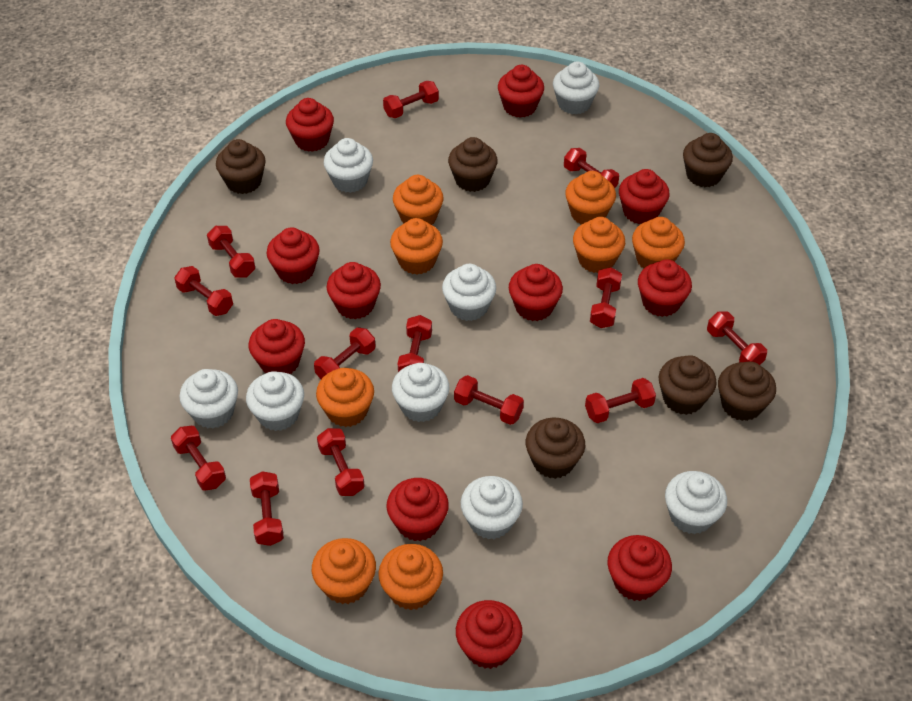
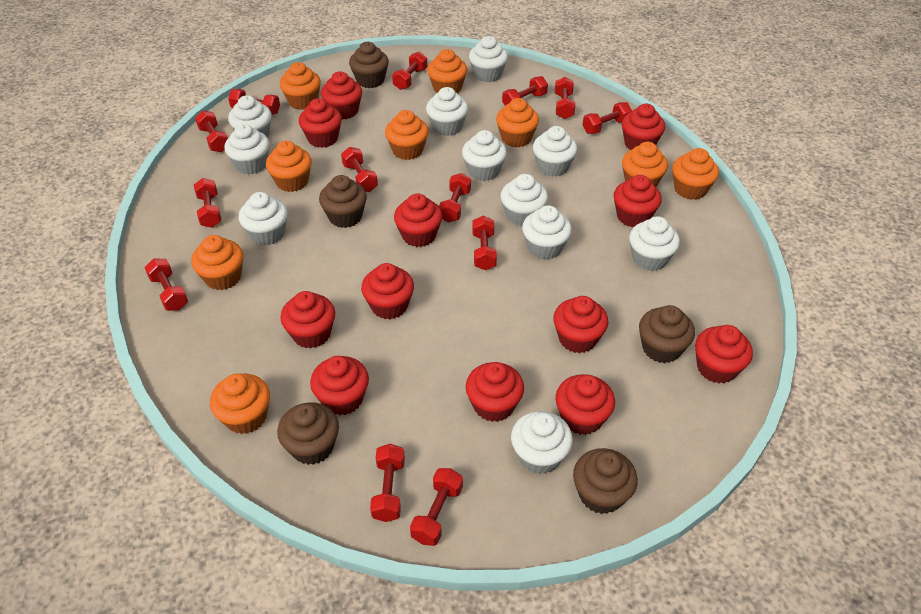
brown cupcake: 6 -> 5
orange cupcake: 8 -> 9
red cupcake: 11 -> 12
white cupcake: 8 -> 11

